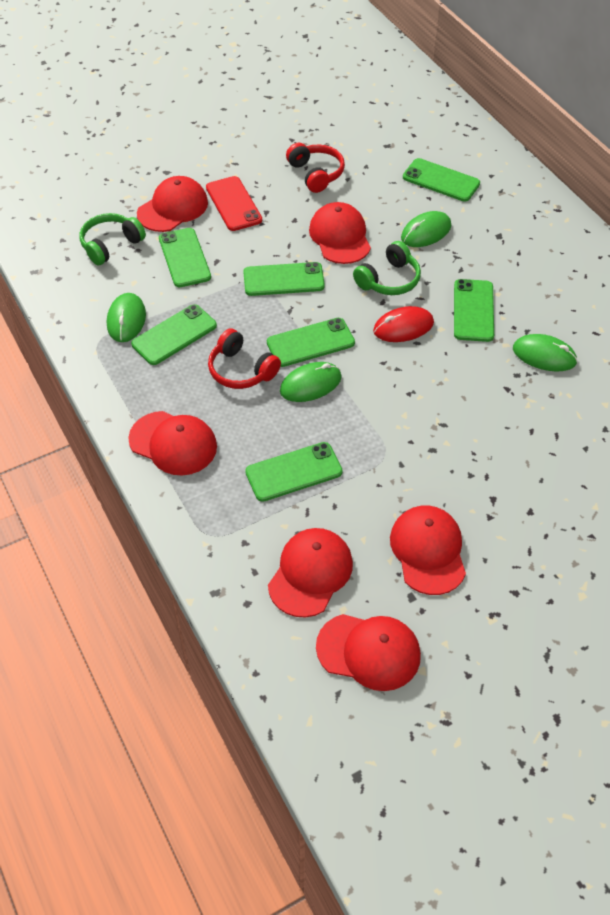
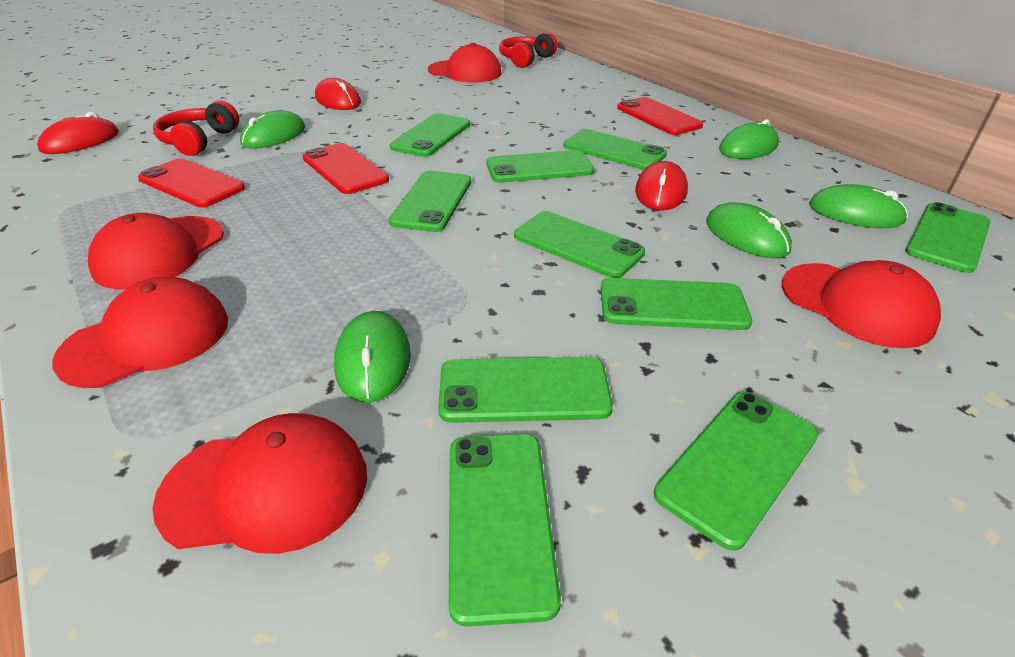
green headphones: 2 -> 0
green mouse: 4 -> 5
green phone: 7 -> 10
red cap: 6 -> 5
red mouse: 1 -> 3
red phone: 1 -> 3

